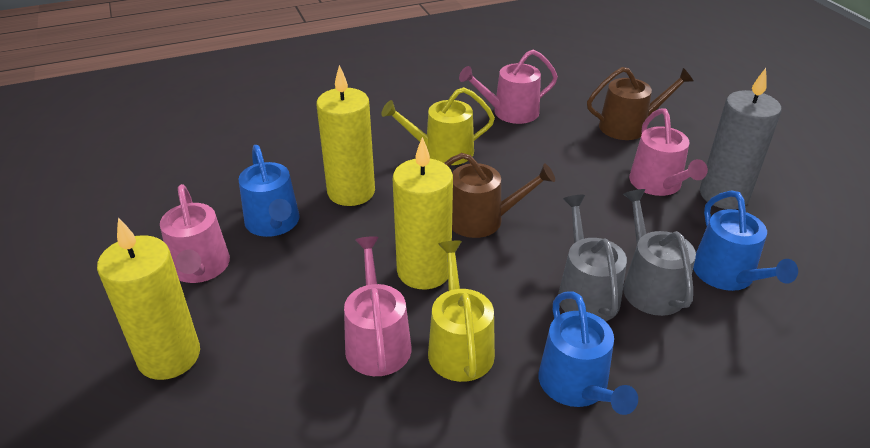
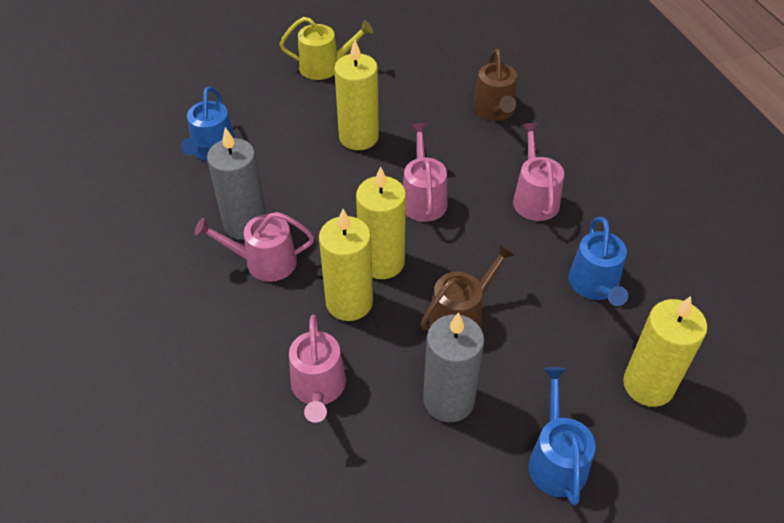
grey candle: 1 -> 2
grey watering can: 2 -> 0
yellow candle: 3 -> 4
yellow watering can: 2 -> 1

